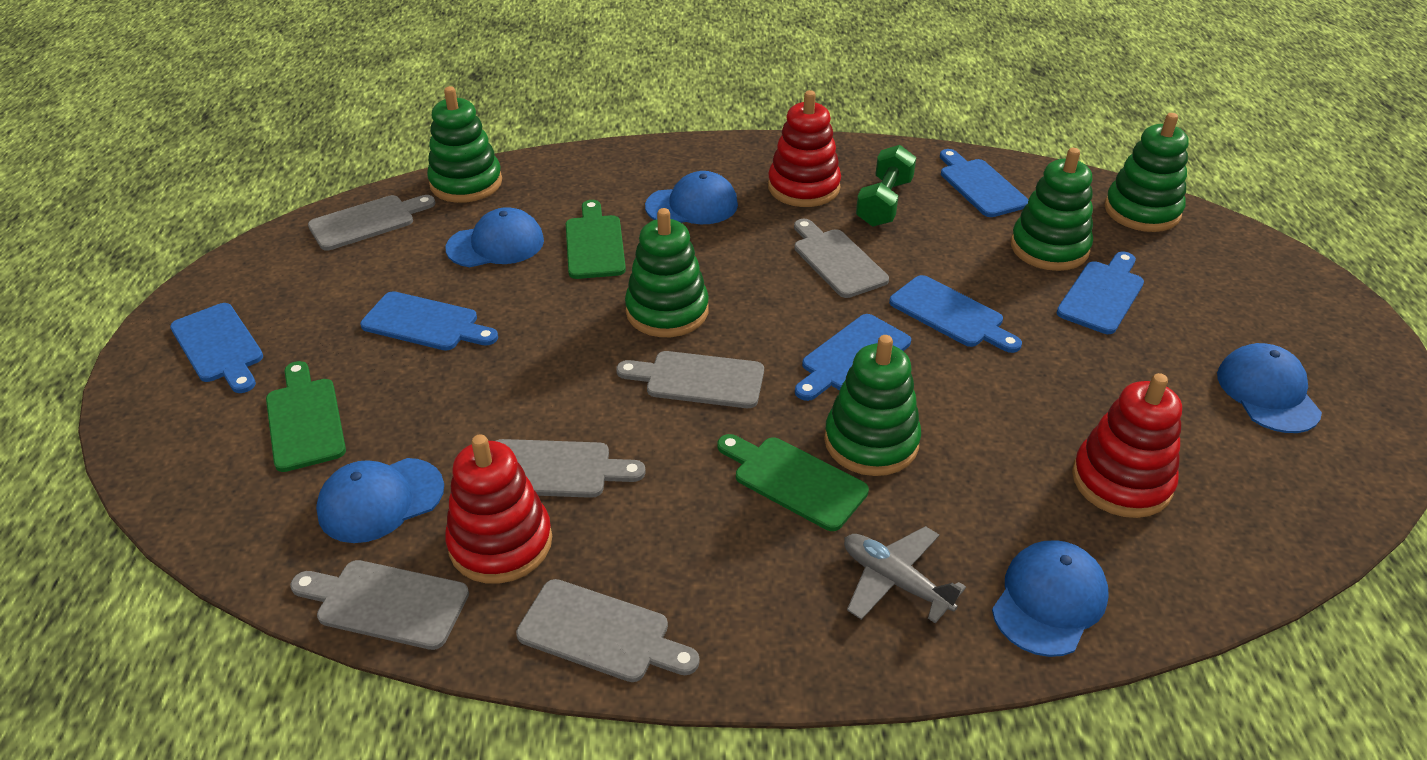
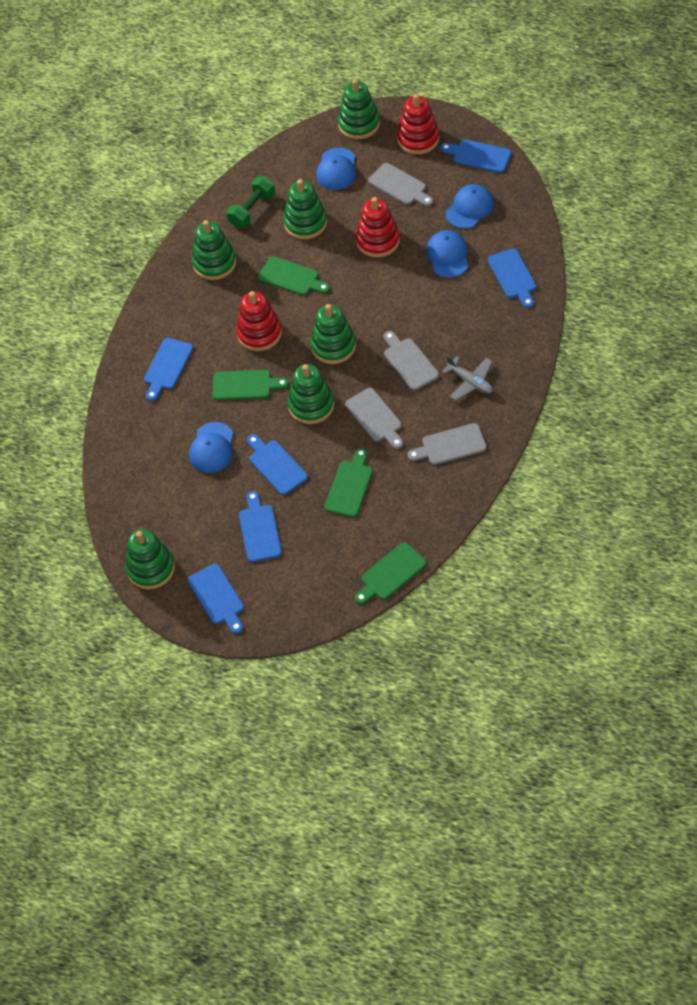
blue cap: 5 -> 4
green cutting board: 3 -> 4
green stacking toy: 5 -> 6
grey cutting board: 6 -> 4

